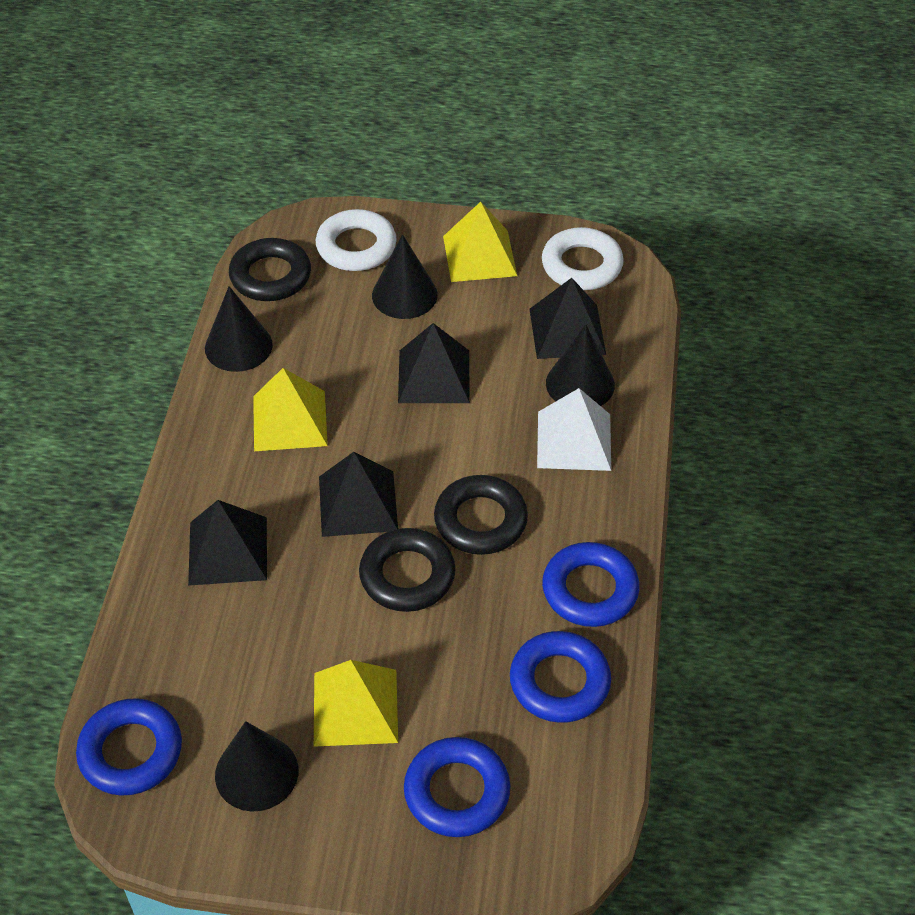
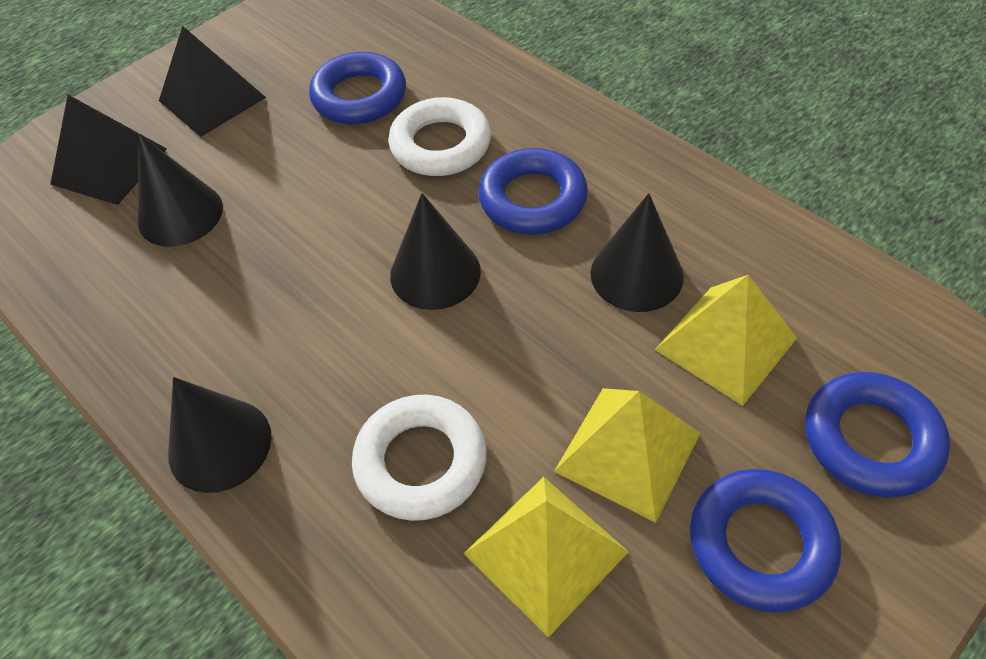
black pyramid: 4 -> 2
black ring: 3 -> 0
white pyramid: 1 -> 0

